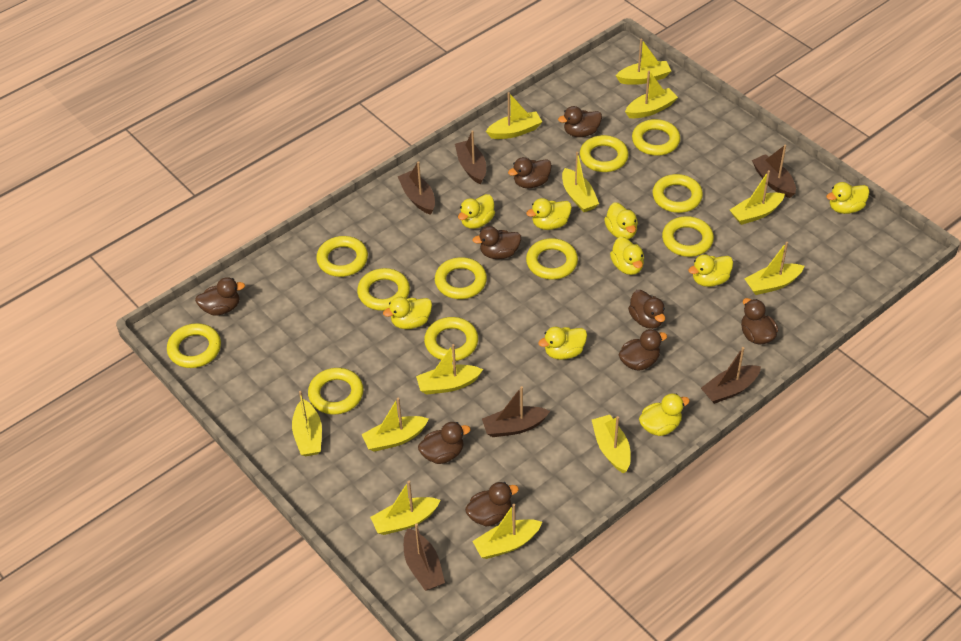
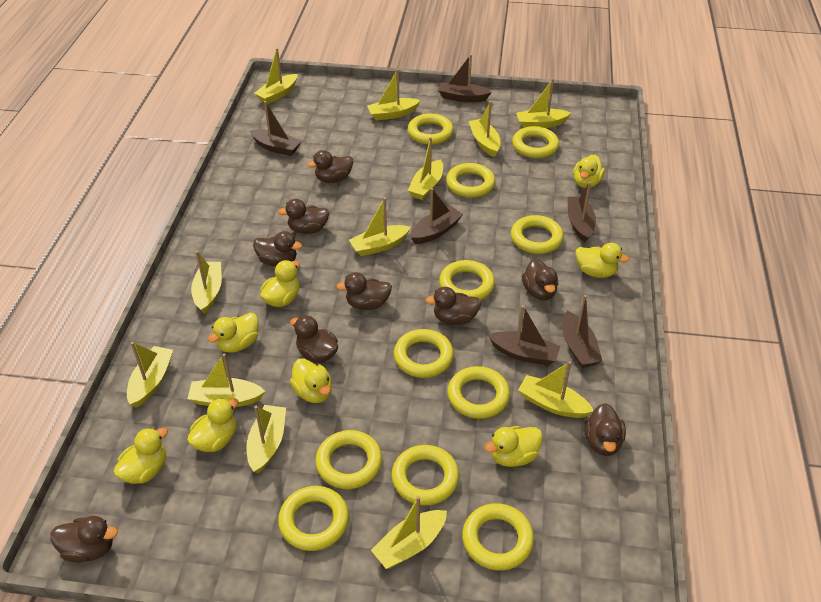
yellow duck: 9 -> 8

